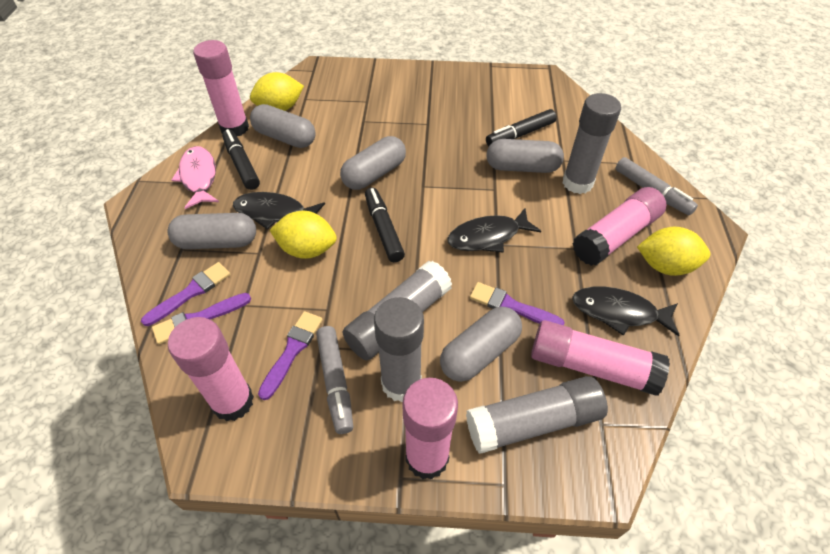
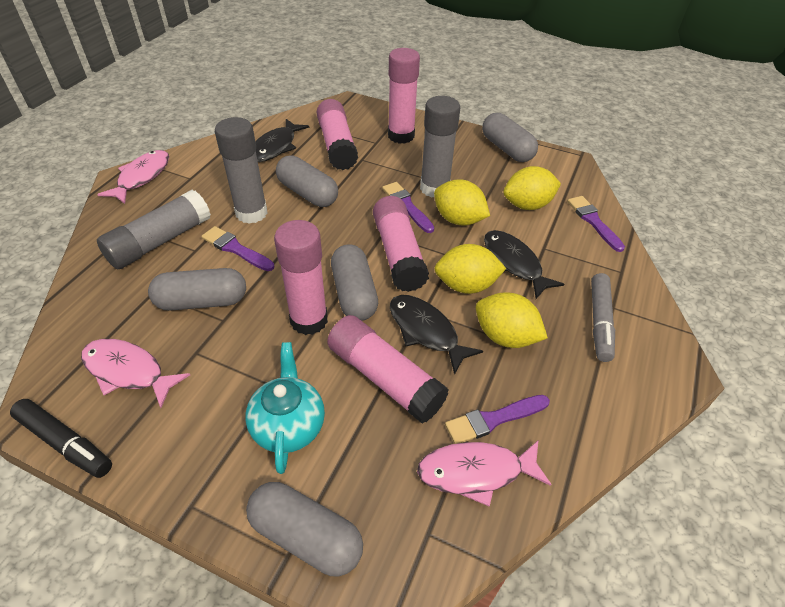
black marker: 3 -> 1
grey glue stick: 4 -> 3
grey marker: 2 -> 1
pink fish: 1 -> 3
turquoise teapot: 0 -> 1
yellow lemon: 3 -> 4

